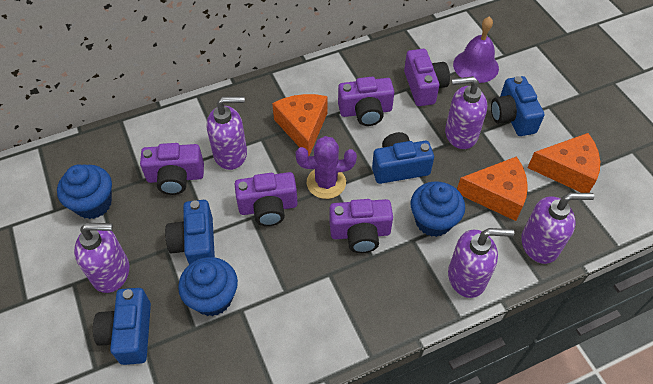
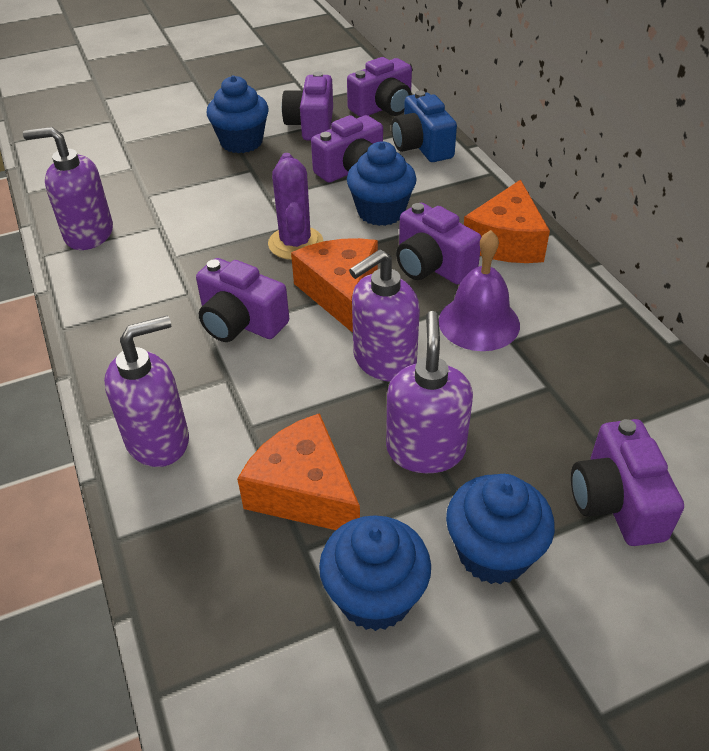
blue camera: 4 -> 1
blue cupcake: 3 -> 4
purple camera: 5 -> 6
purple soap dispenser: 5 -> 4

